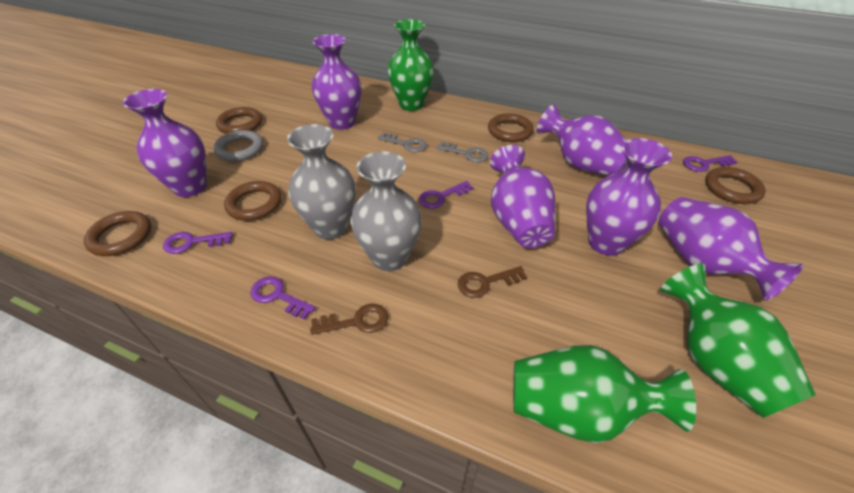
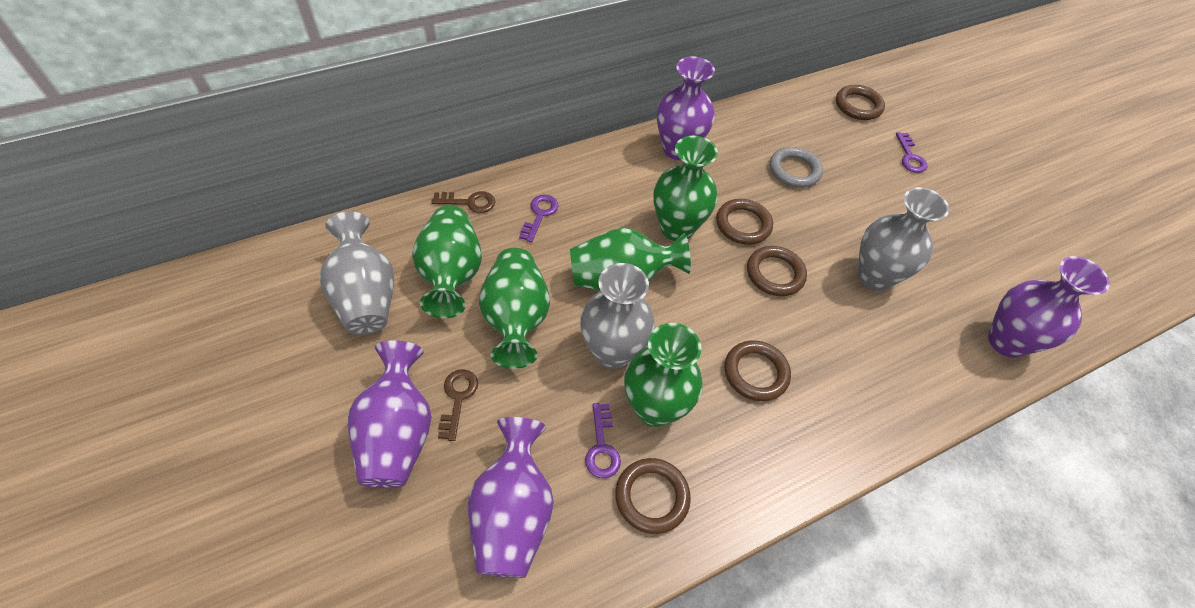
green vase: 3 -> 5
grey key: 2 -> 0
grey vase: 2 -> 3
purple key: 4 -> 3
purple vase: 6 -> 4

